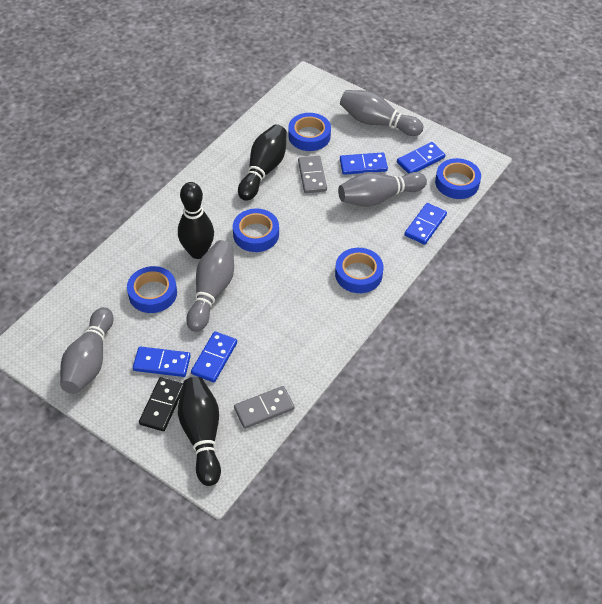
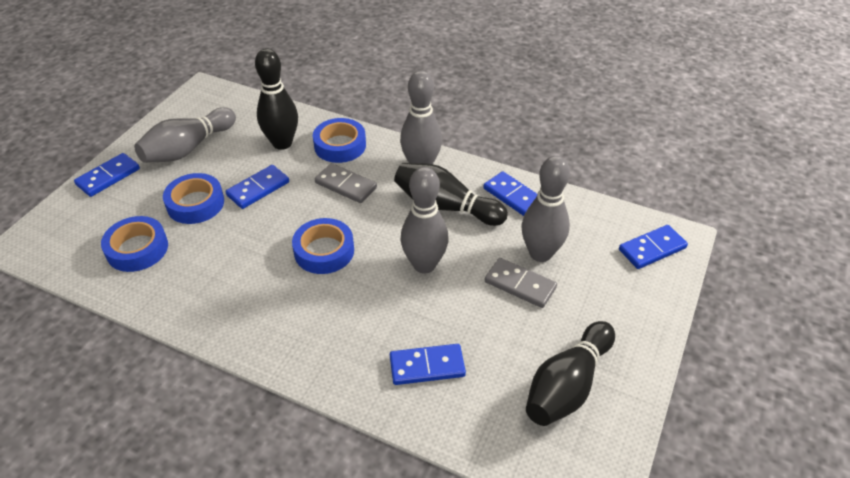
black domino: 1 -> 0
blue tape: 5 -> 4

